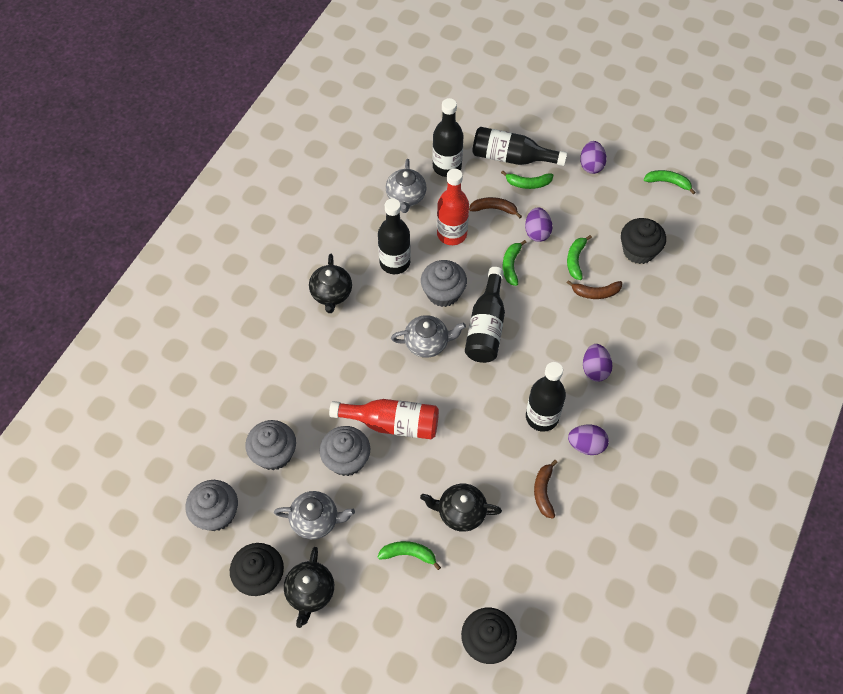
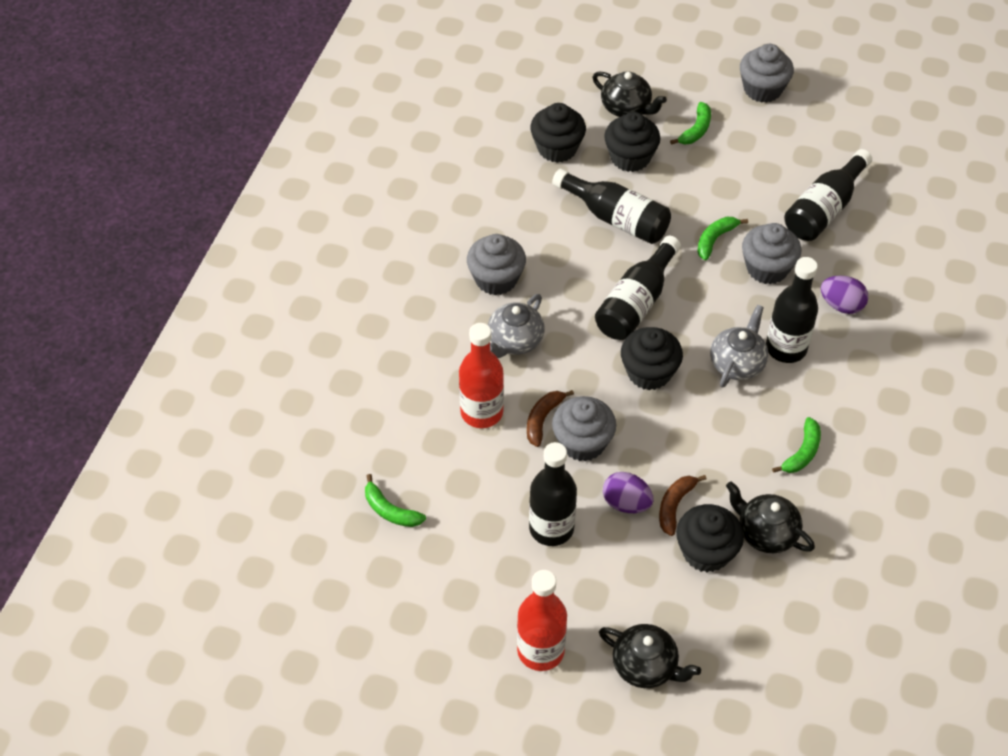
black cupcake: 3 -> 4
brown banana: 3 -> 2
green banana: 5 -> 4
grey teapot: 3 -> 2
purple egg: 4 -> 2

